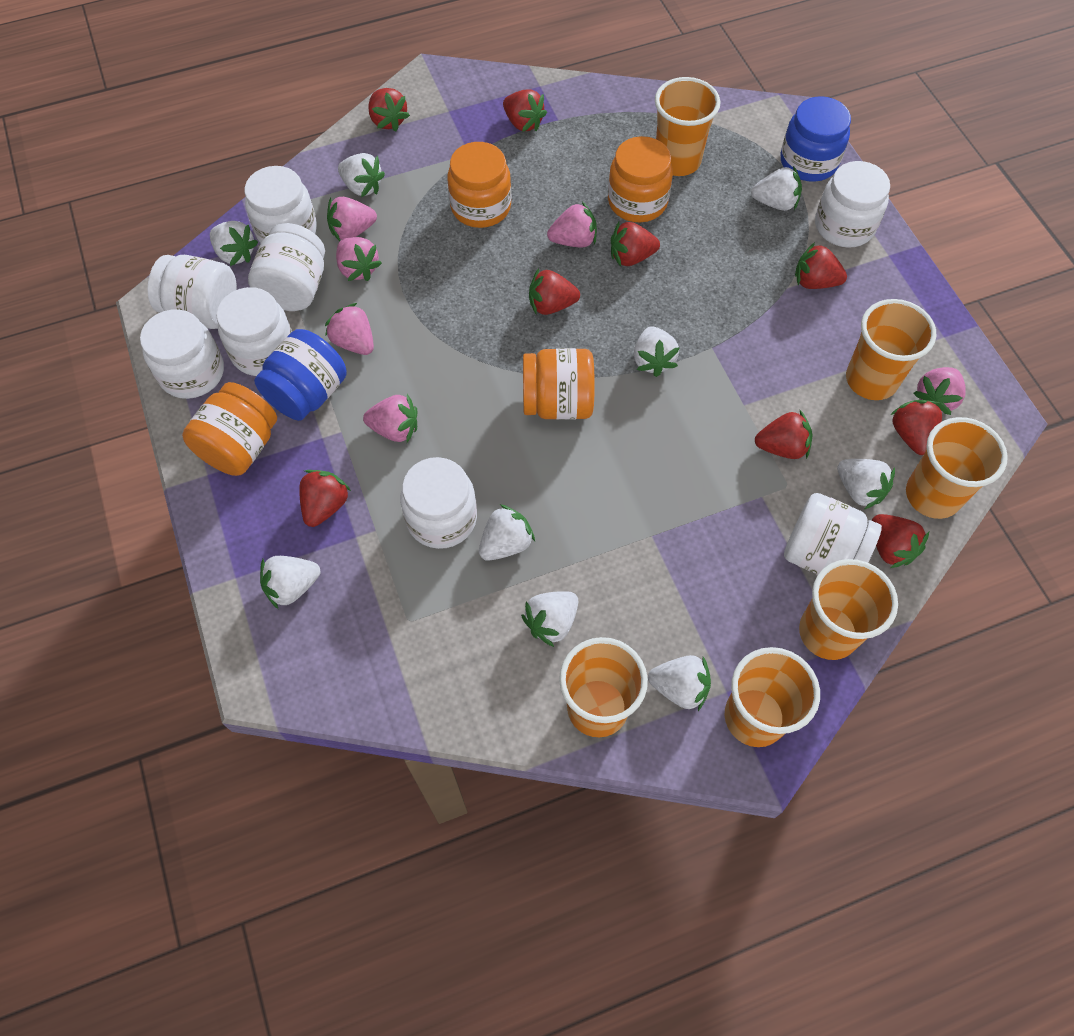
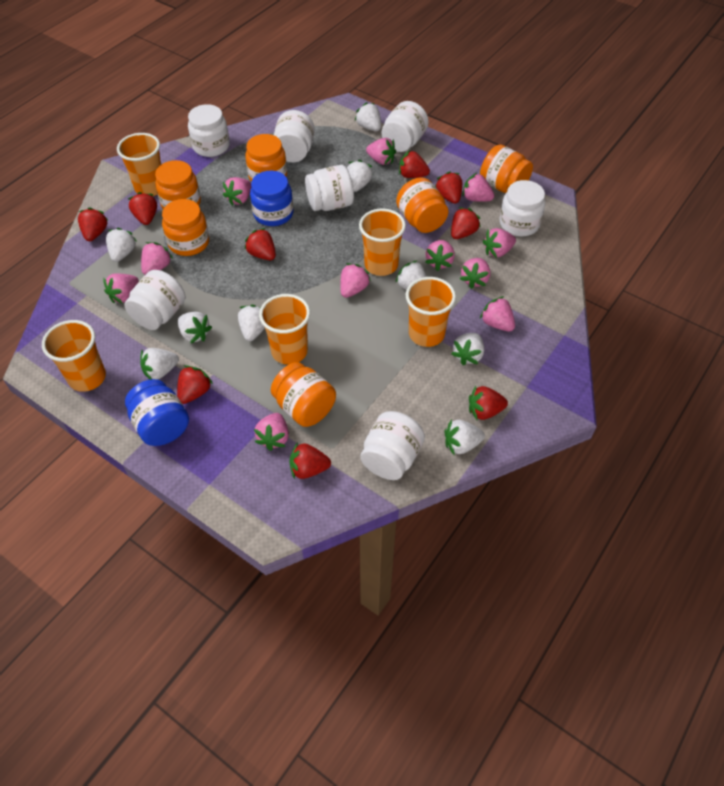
orange cup: 6 -> 5
orange jar: 4 -> 6
pink strawberry: 6 -> 11
white jar: 8 -> 7

